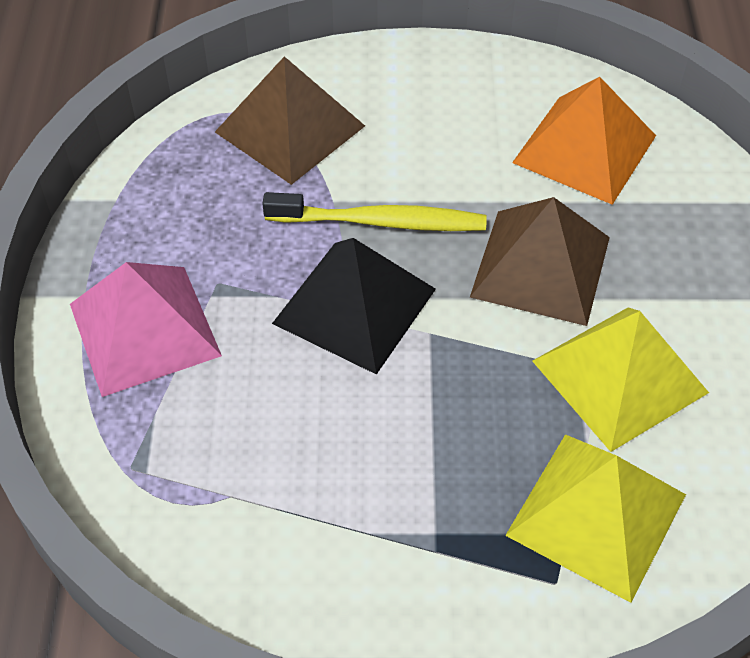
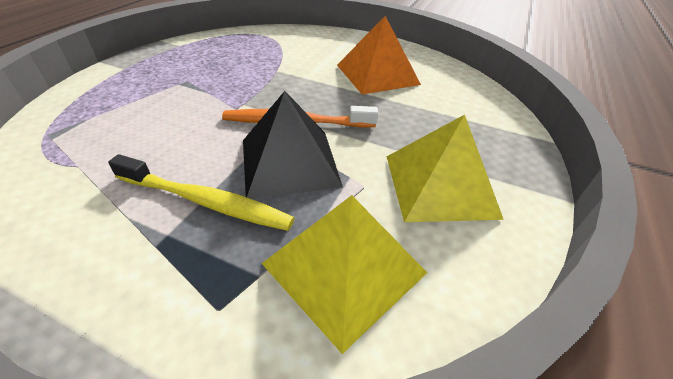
brown pyramid: 2 -> 0
orange toothbrush: 0 -> 1
pink pyramid: 1 -> 0

